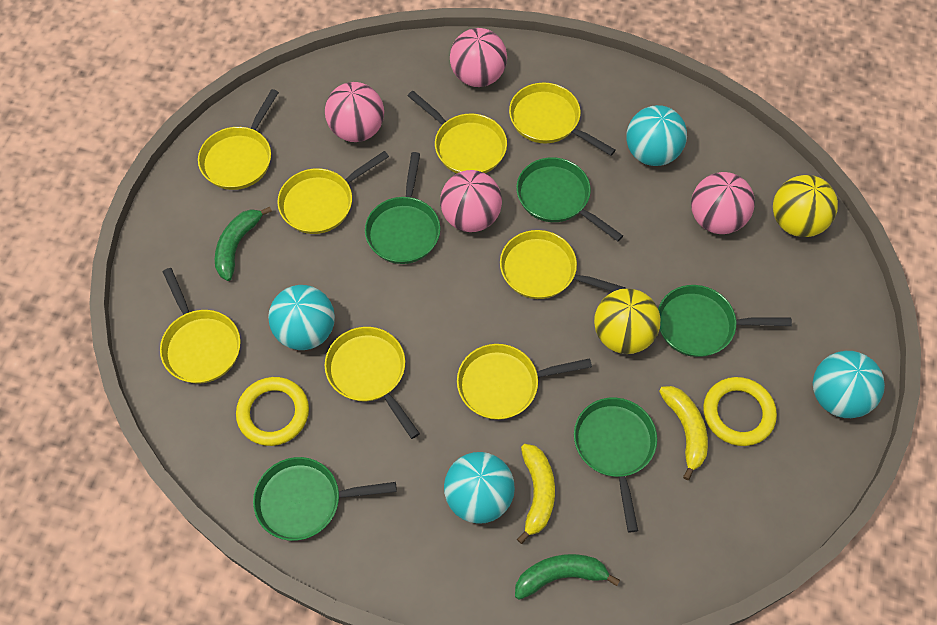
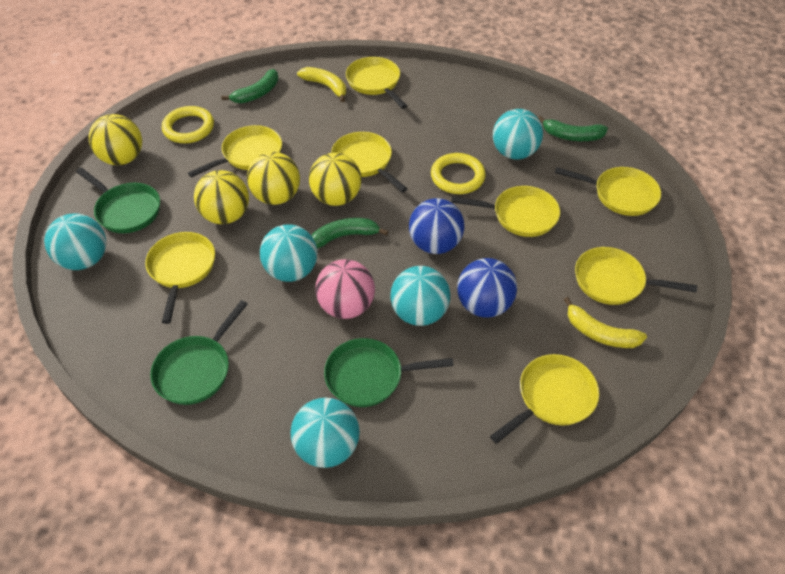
blue ball: 0 -> 2
green banana: 2 -> 3
green pan: 5 -> 3
pink ball: 4 -> 1
turquoise ball: 4 -> 5
yellow ball: 2 -> 4

